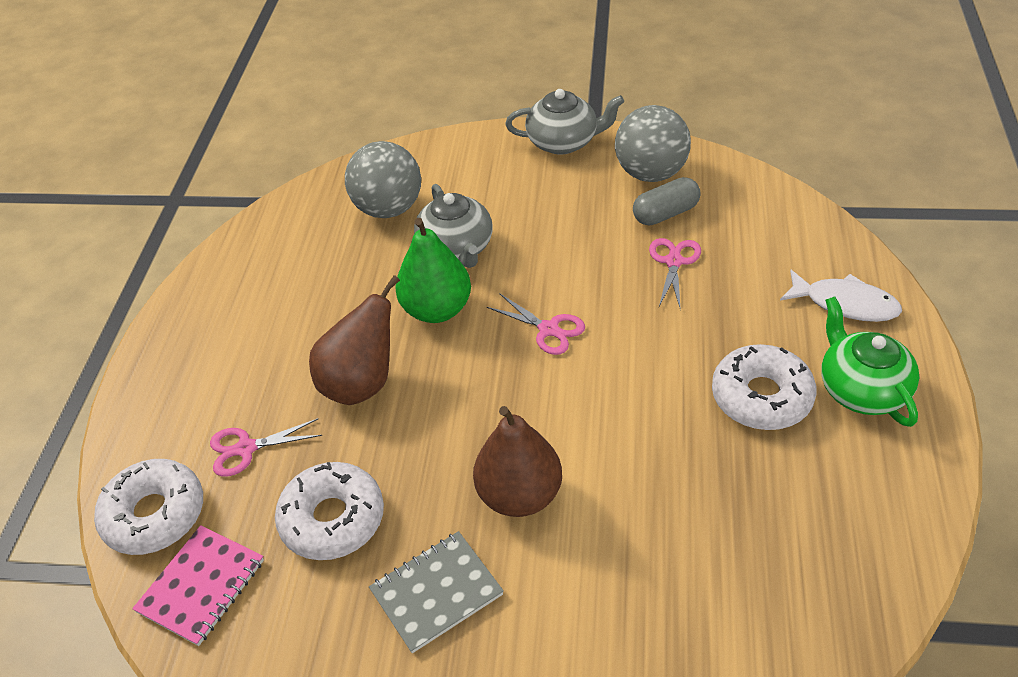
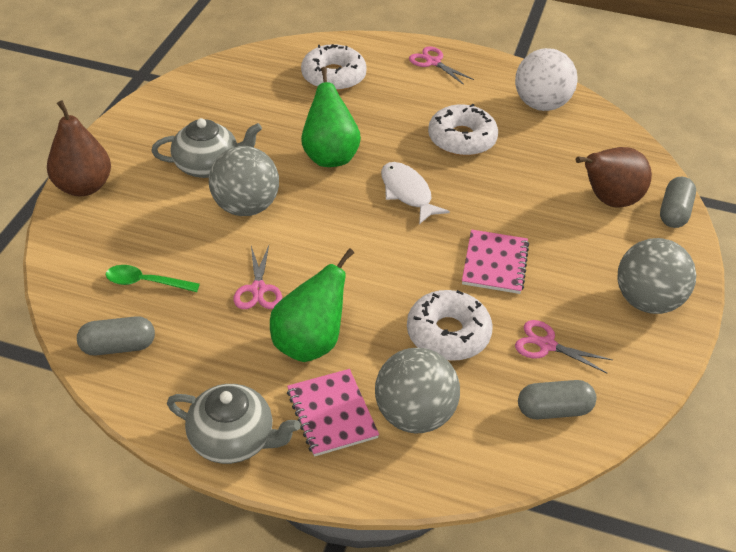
green pear: 1 -> 2
green spoon: 0 -> 1
green teapot: 1 -> 0
grey ball: 2 -> 3
grey capsule: 1 -> 3
grey notebook: 1 -> 0
pink notebook: 1 -> 2
white ball: 0 -> 1

